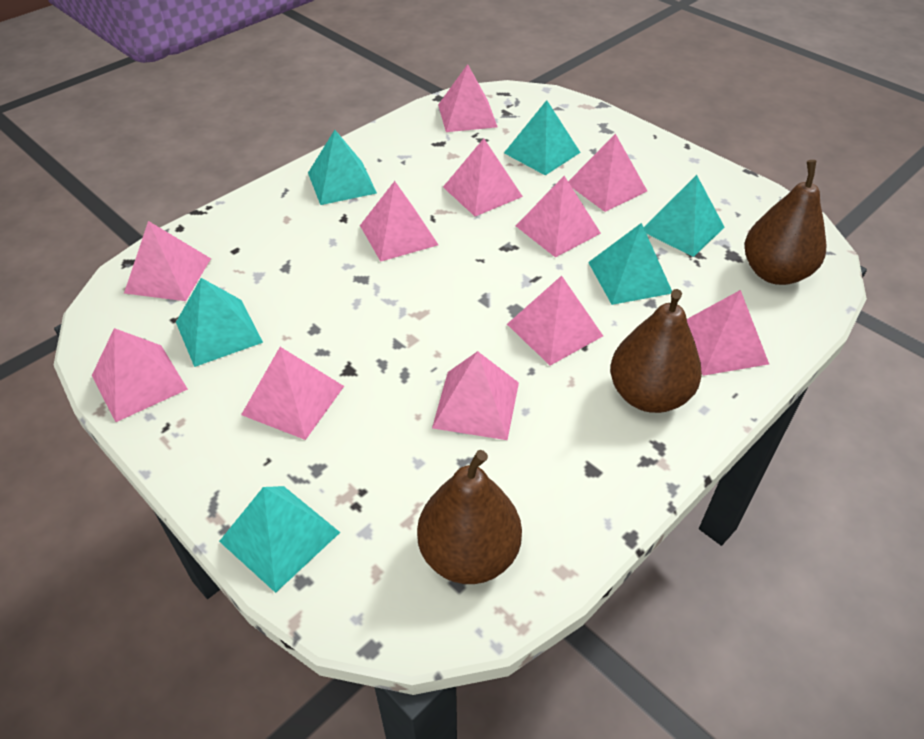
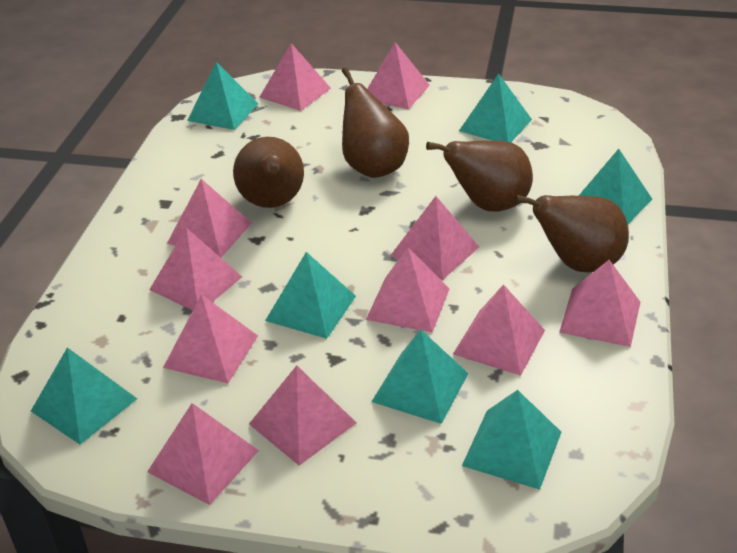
brown pear: 3 -> 4
turquoise pyramid: 6 -> 7

